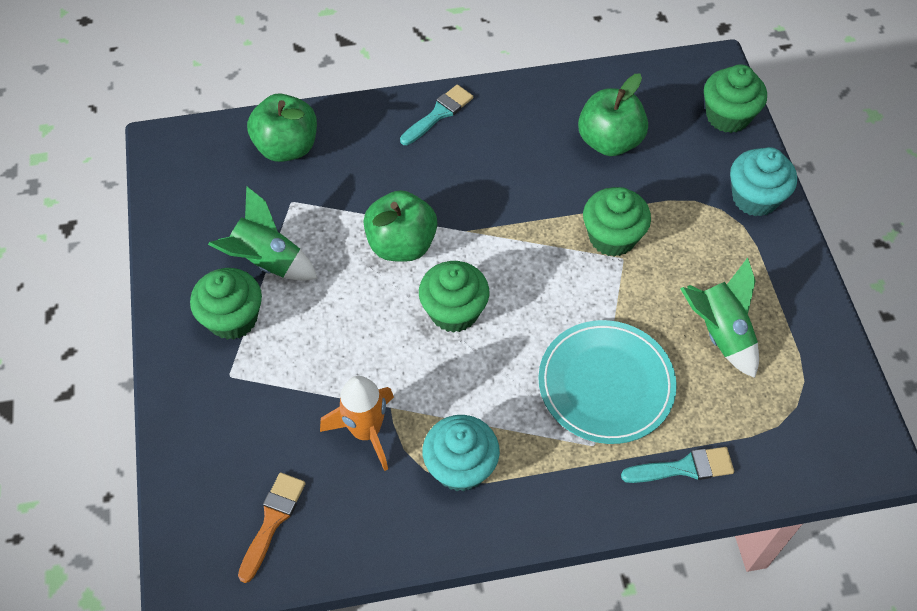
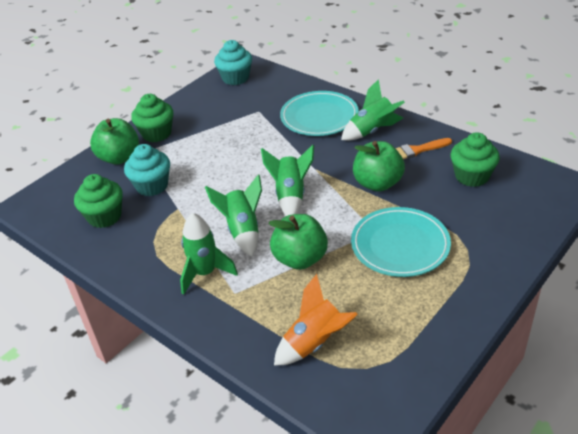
green cupcake: 4 -> 3
green rocket: 2 -> 4
turquoise brush: 2 -> 0
turquoise plate: 1 -> 2

